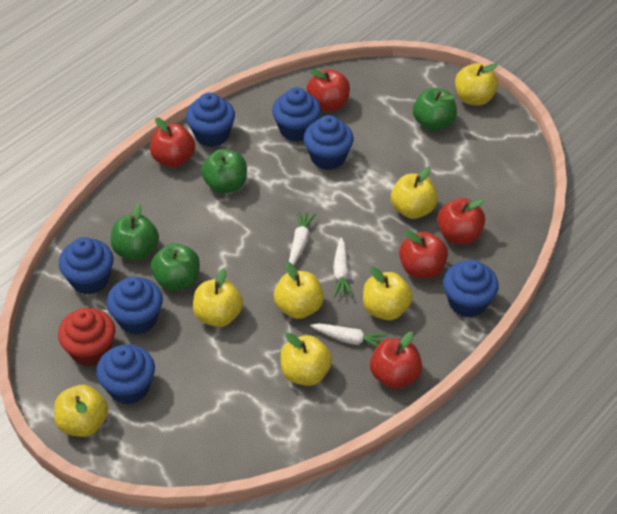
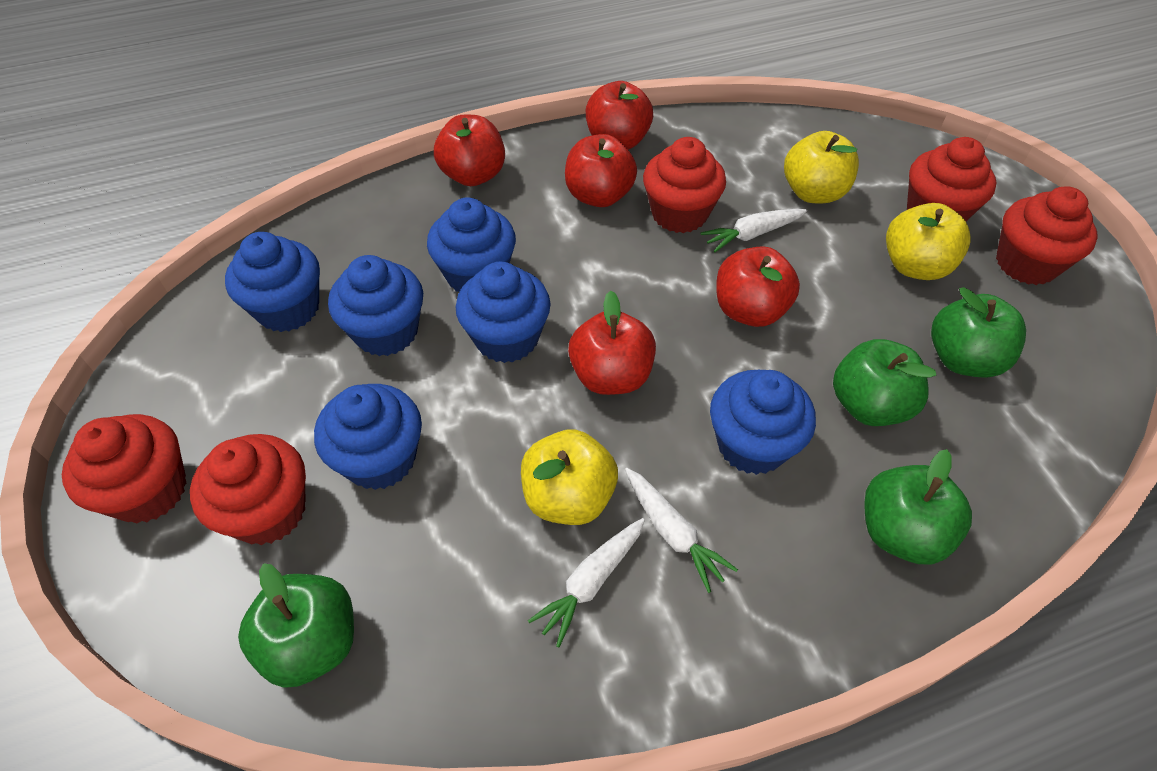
blue cupcake: 7 -> 6
red cupcake: 1 -> 5
yellow apple: 7 -> 3

